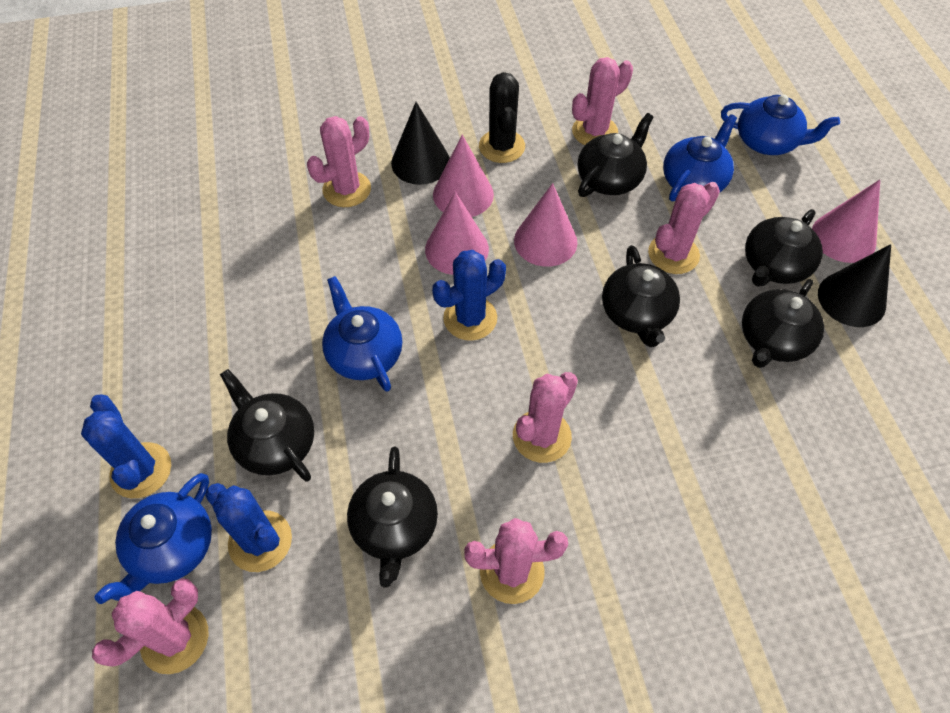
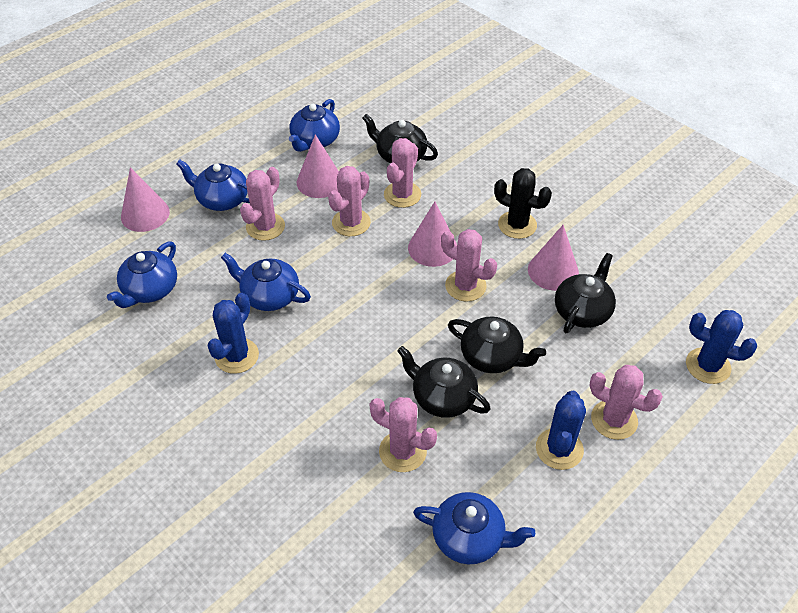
black cone: 2 -> 0
black teapot: 6 -> 4
blue teapot: 4 -> 5

